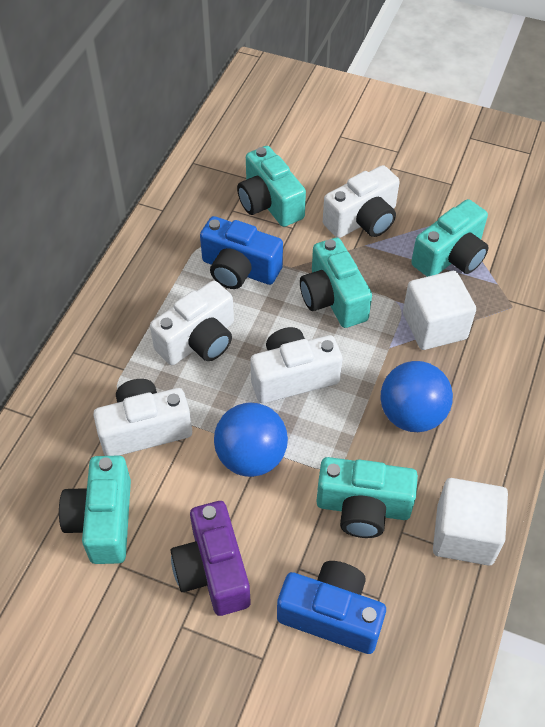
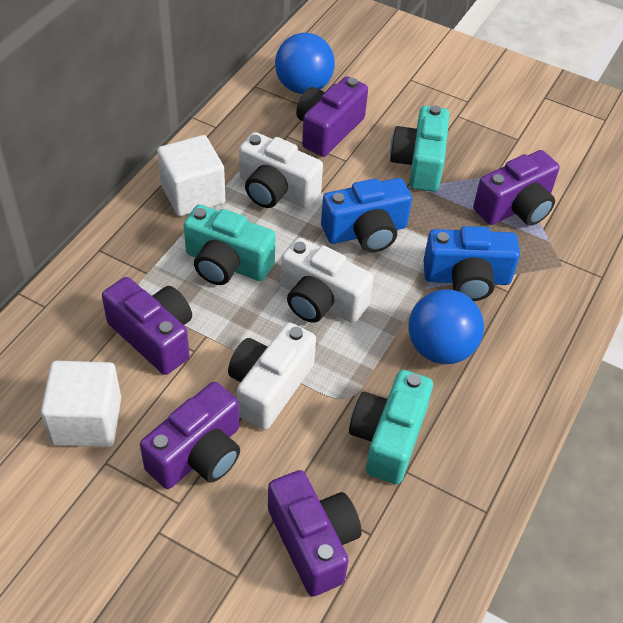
purple camera: 1 -> 5
turquoise camera: 5 -> 3
white camera: 4 -> 3

